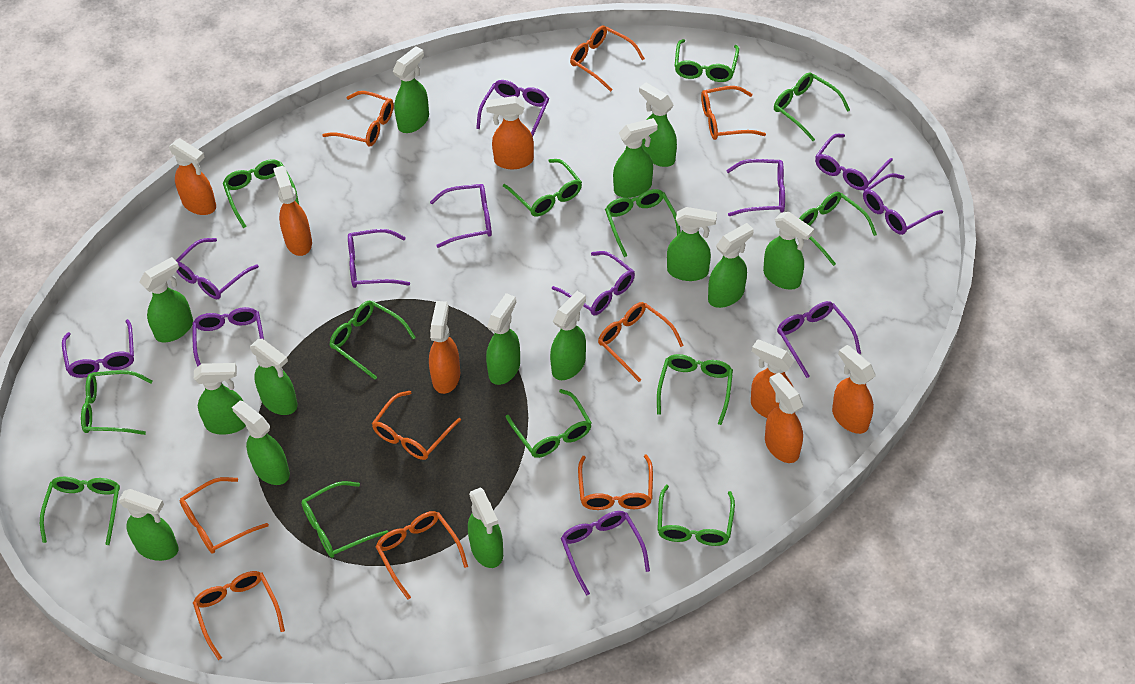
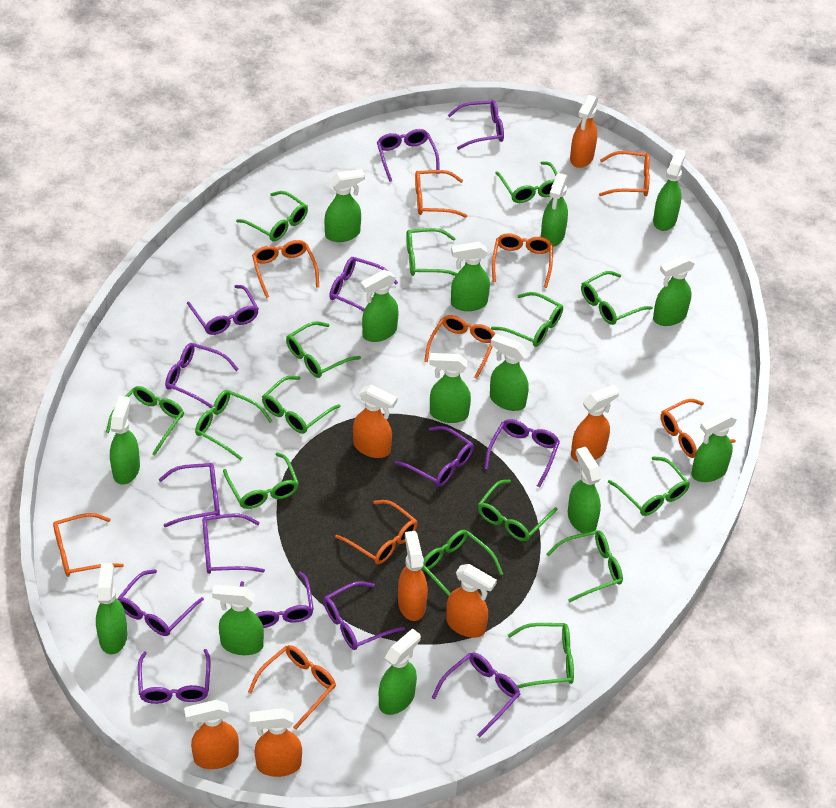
green glasses: 13 -> 15
purple glasses: 12 -> 14

